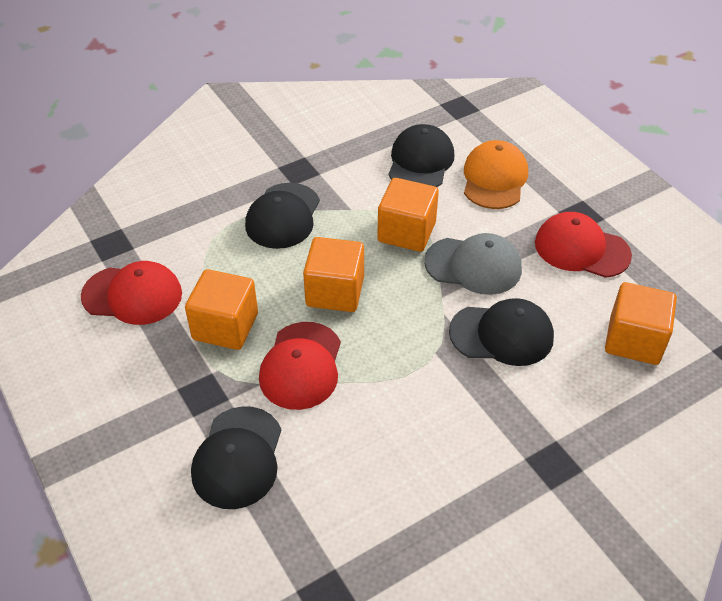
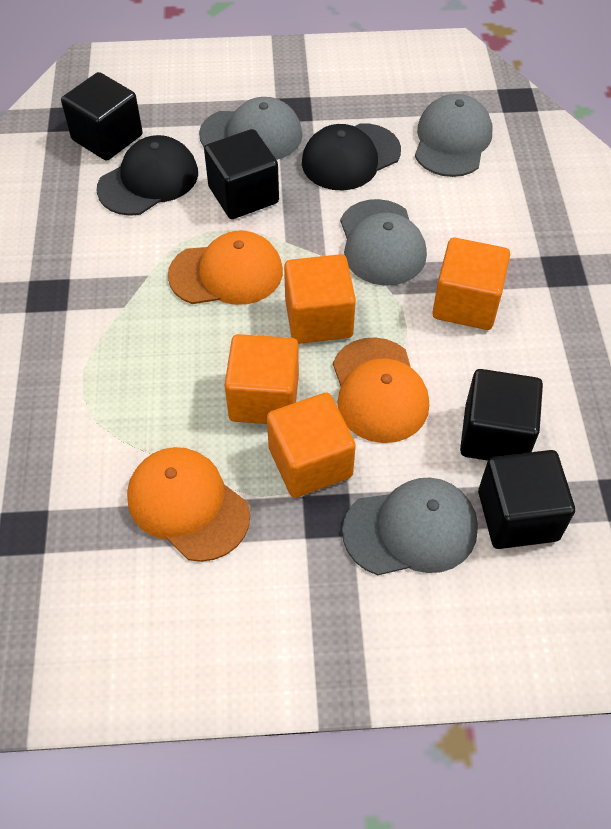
black cap: 4 -> 2
black cube: 0 -> 4
grey cap: 1 -> 4
orange cap: 1 -> 3
red cap: 3 -> 0

